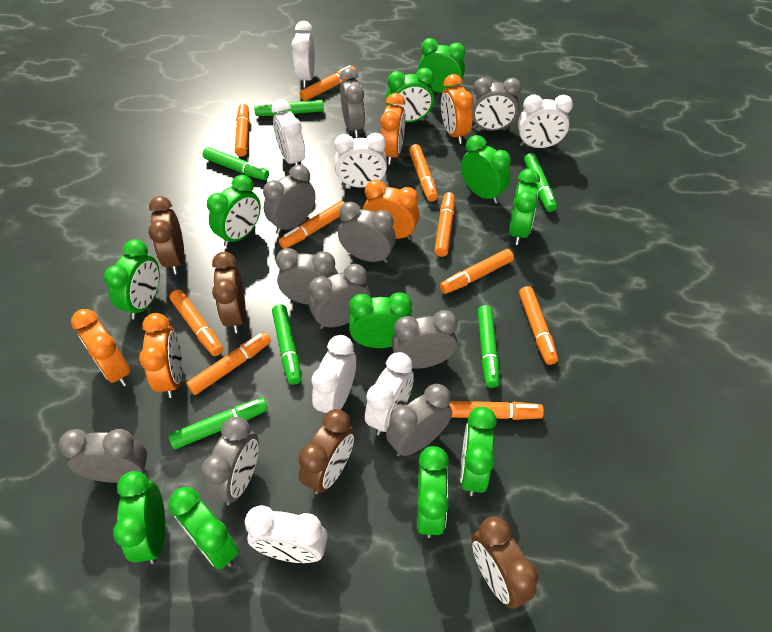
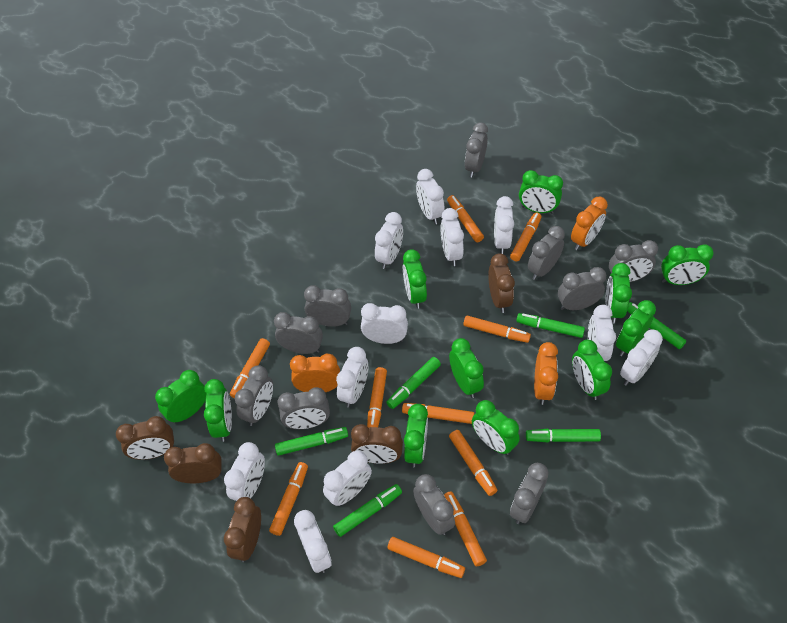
brown clock: 4 -> 5
orange clock: 5 -> 3
white clock: 7 -> 11

